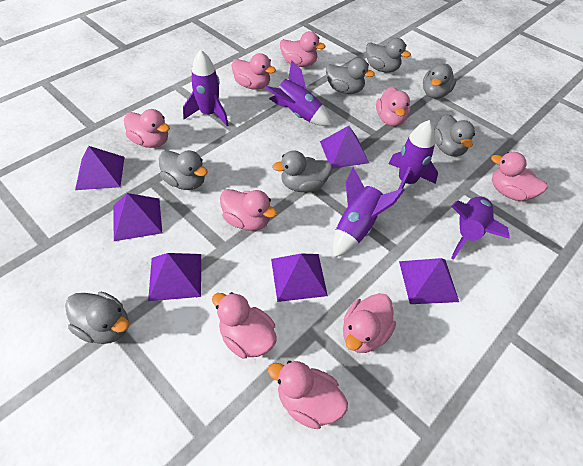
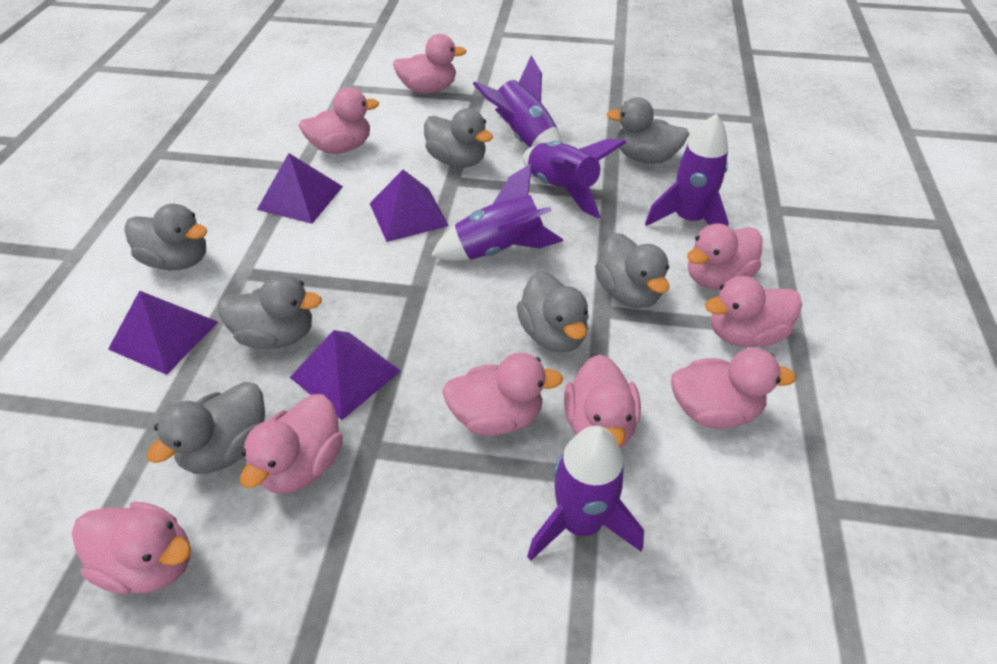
purple pyramid: 6 -> 4

